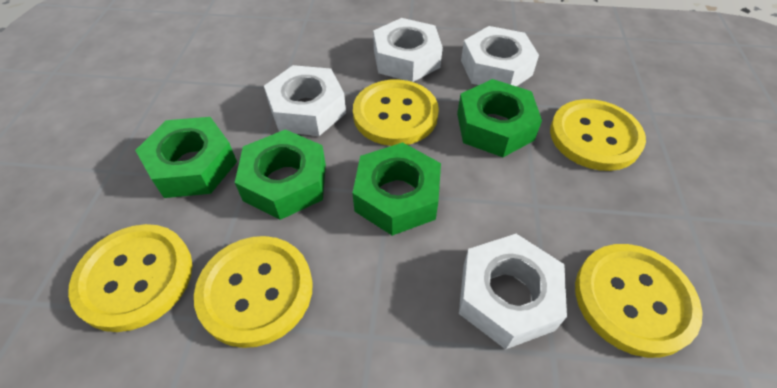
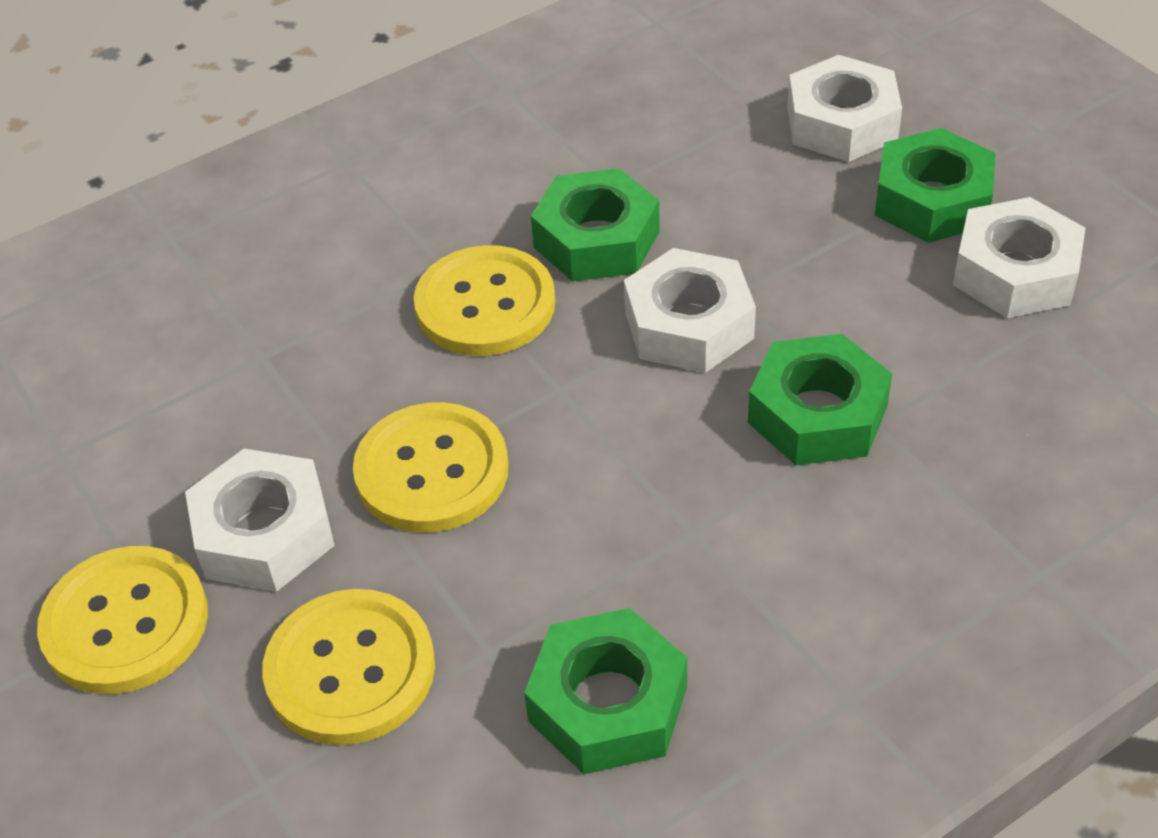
yellow button: 5 -> 4

